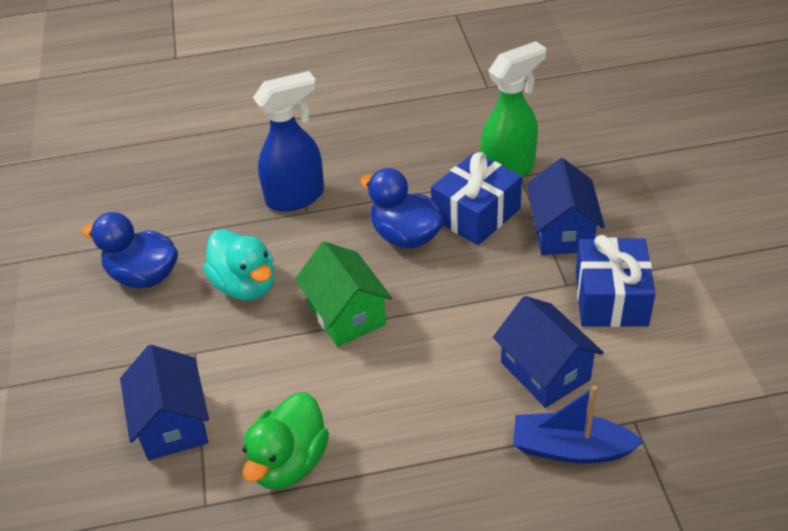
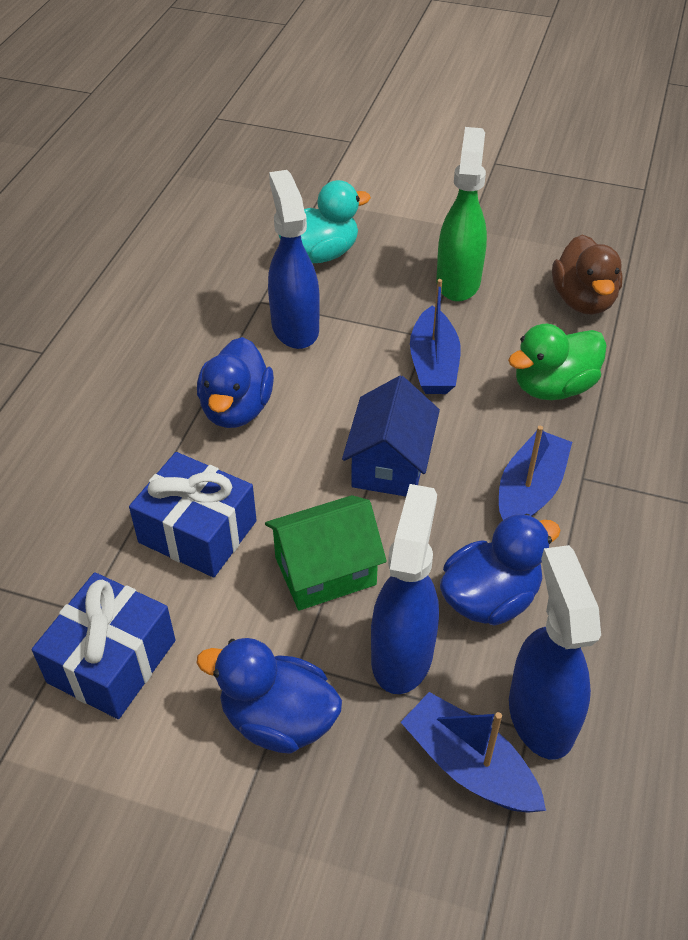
blue boat: 1 -> 3
blue duck: 2 -> 3
blue house: 3 -> 1
blue spray bottle: 1 -> 3
brown duck: 0 -> 1

